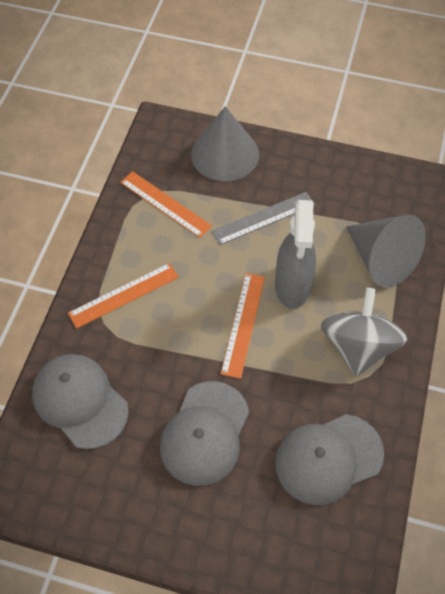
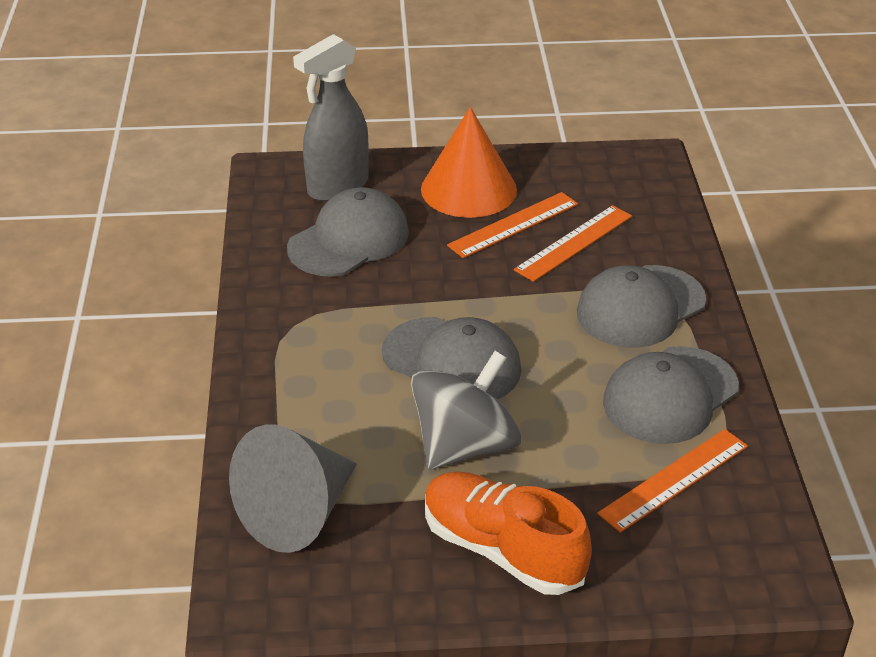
grey cap: 3 -> 4
grey cone: 2 -> 1
grey ruler: 1 -> 0
orange cone: 0 -> 1
orange shoe: 0 -> 1

